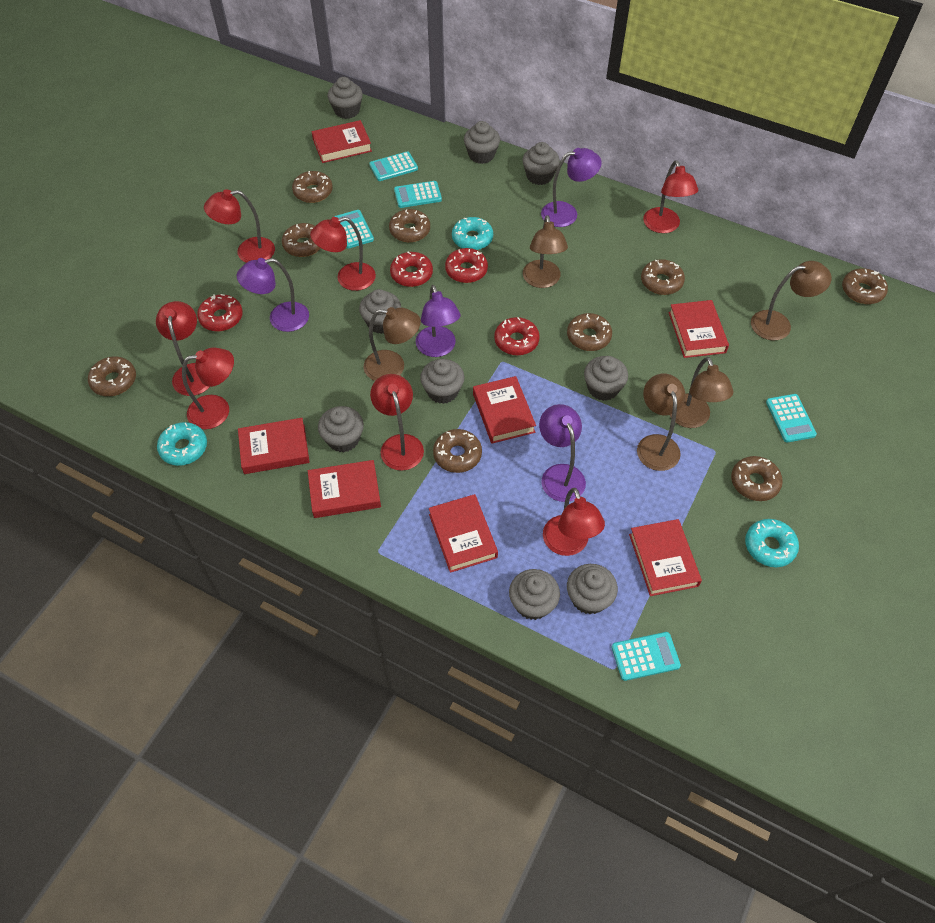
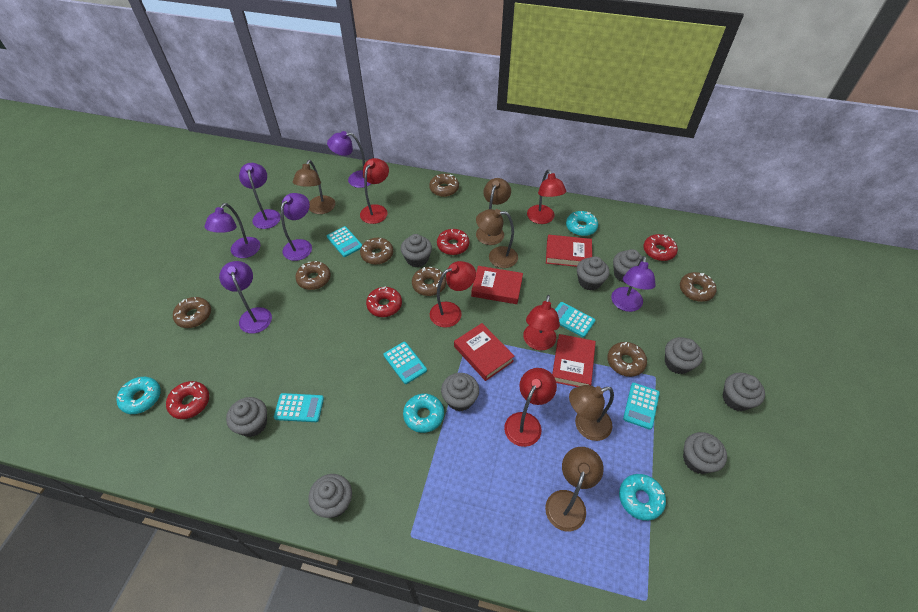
brown donut: 9 -> 7
purple lamp: 4 -> 6
red book: 7 -> 4
red lamp: 7 -> 5
turquoise donut: 3 -> 4

